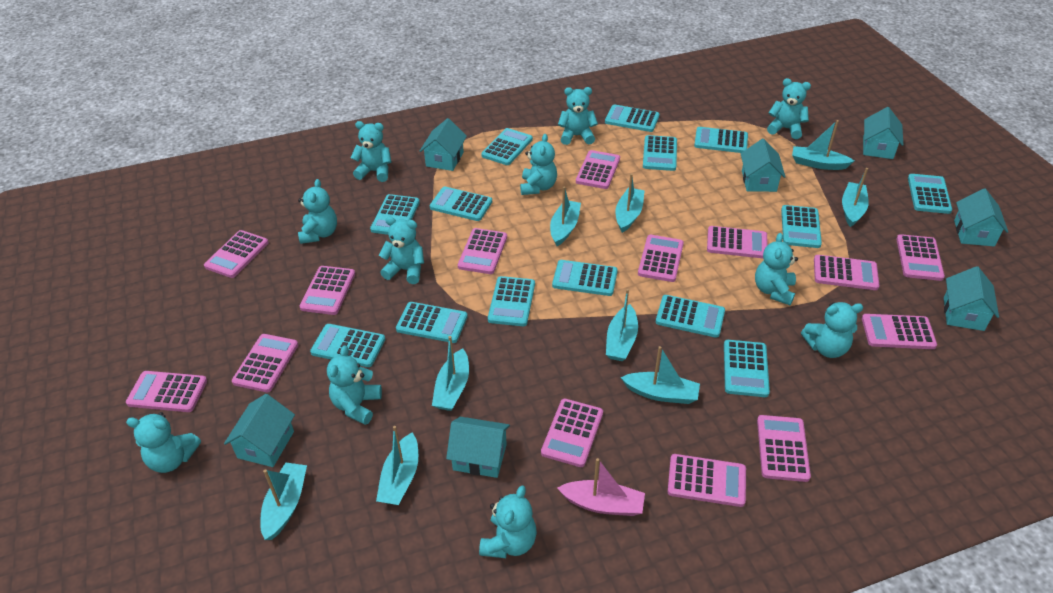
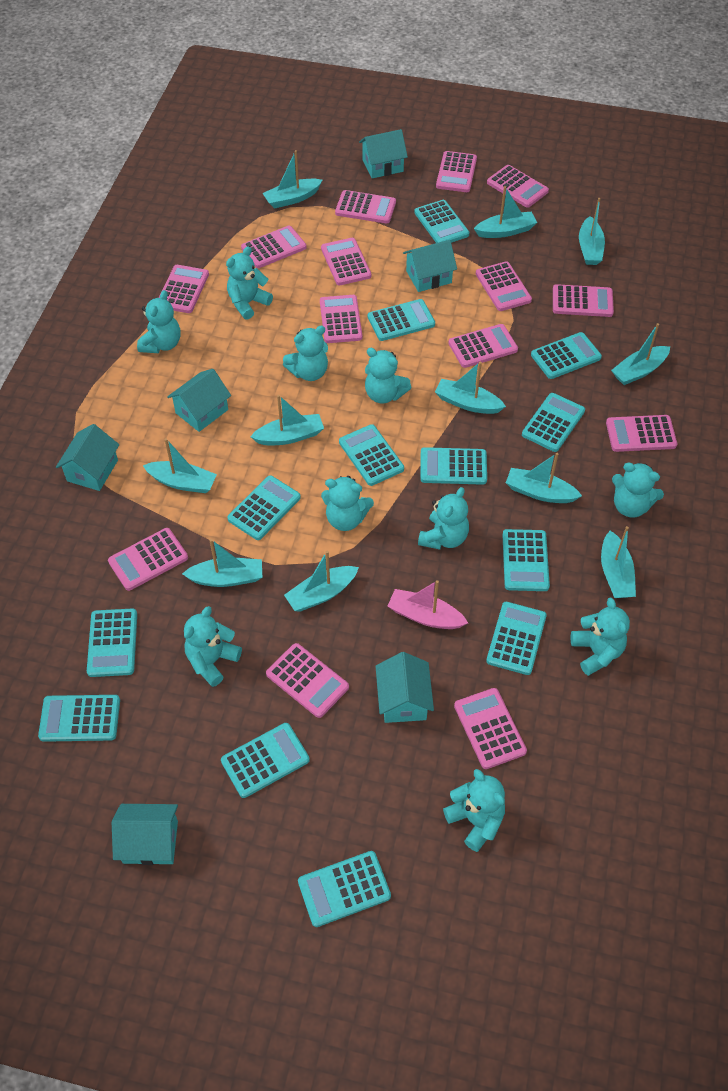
turquoise boat: 9 -> 11
turquoise calculator: 14 -> 13
turquoise house: 7 -> 6
turquoise teddy bear: 11 -> 10

